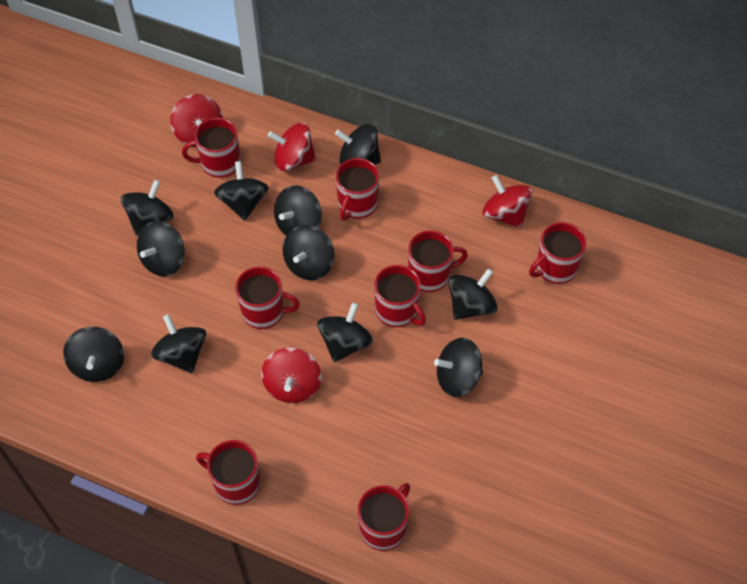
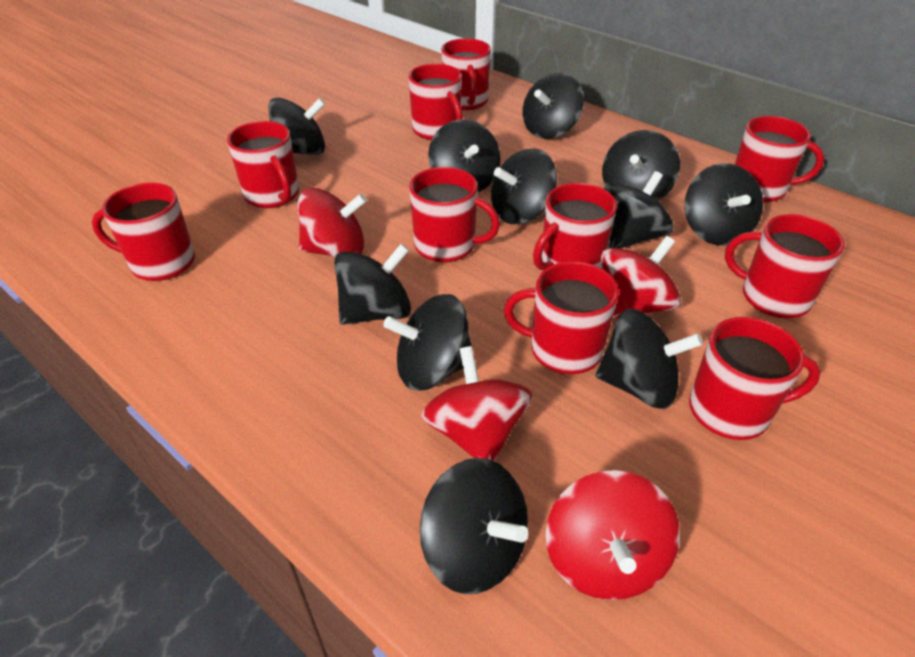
red mug: 8 -> 10

